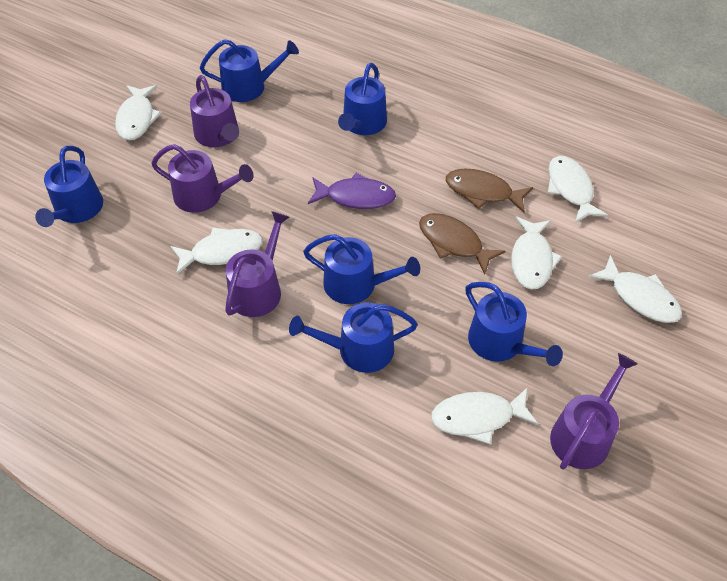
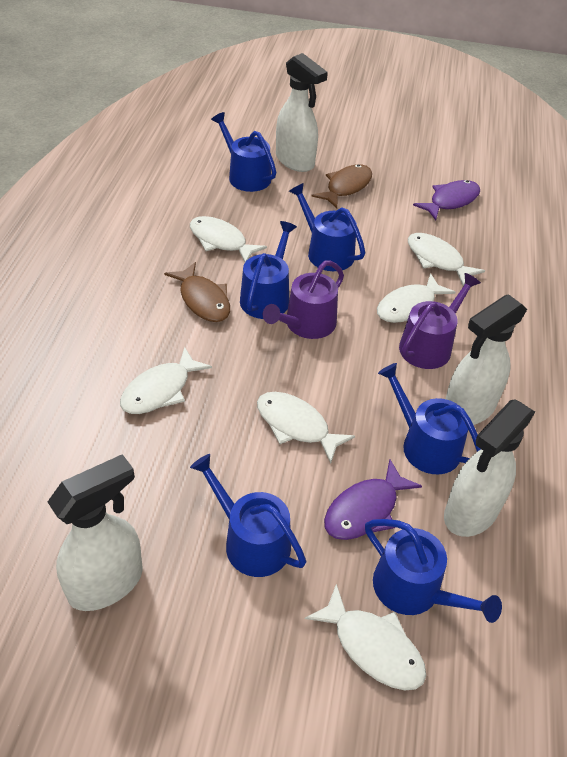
purple fish: 1 -> 2
purple watering can: 4 -> 2
white spray bottle: 0 -> 4

